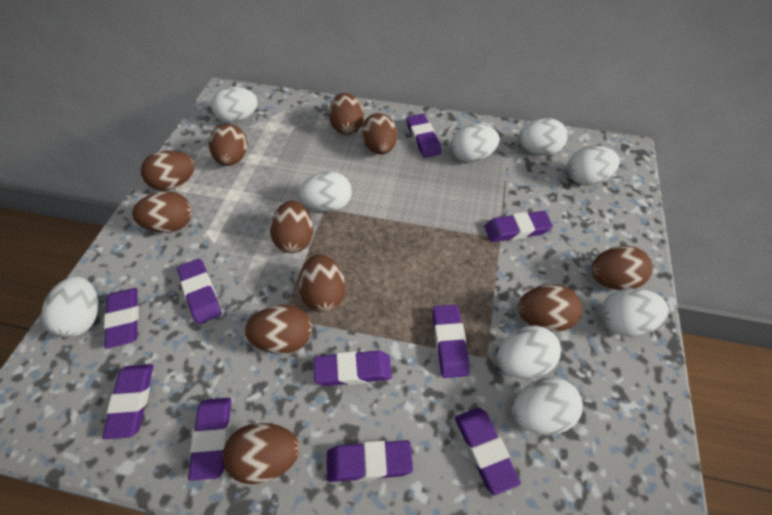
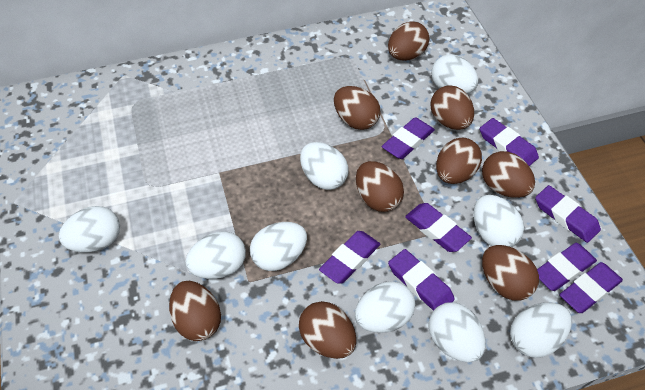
brown egg: 11 -> 9
purple eraser: 10 -> 8

